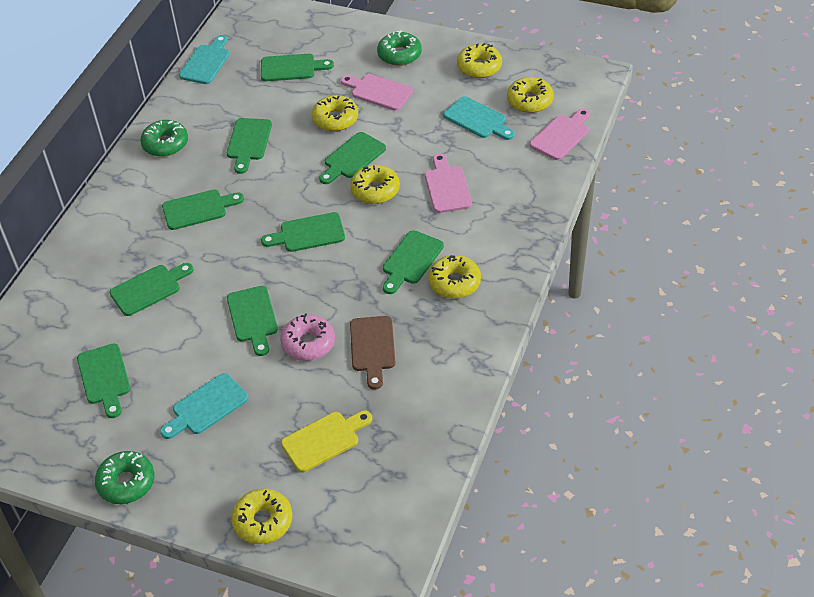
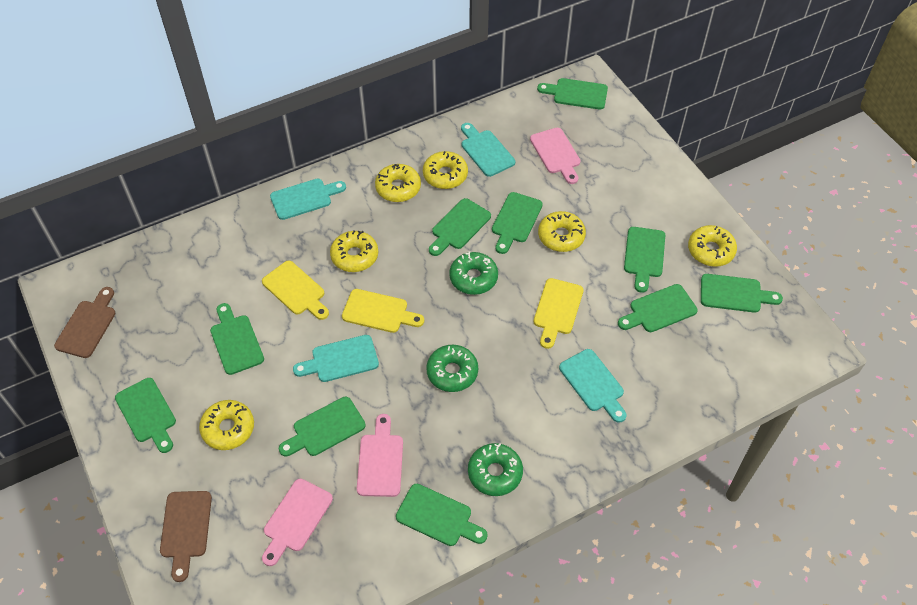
brown cutting board: 1 -> 2
green cutting board: 9 -> 10
pink donut: 1 -> 0
turquoise cutting board: 3 -> 4
yellow cutting board: 1 -> 3

